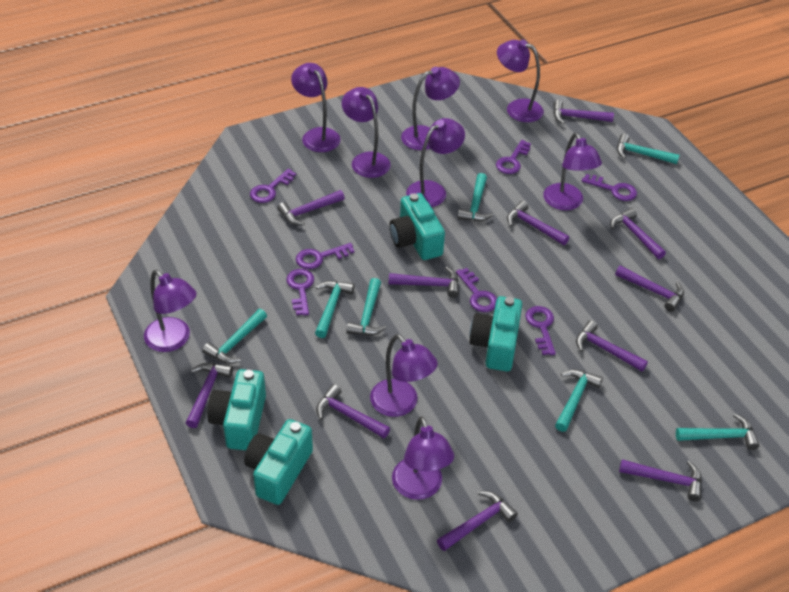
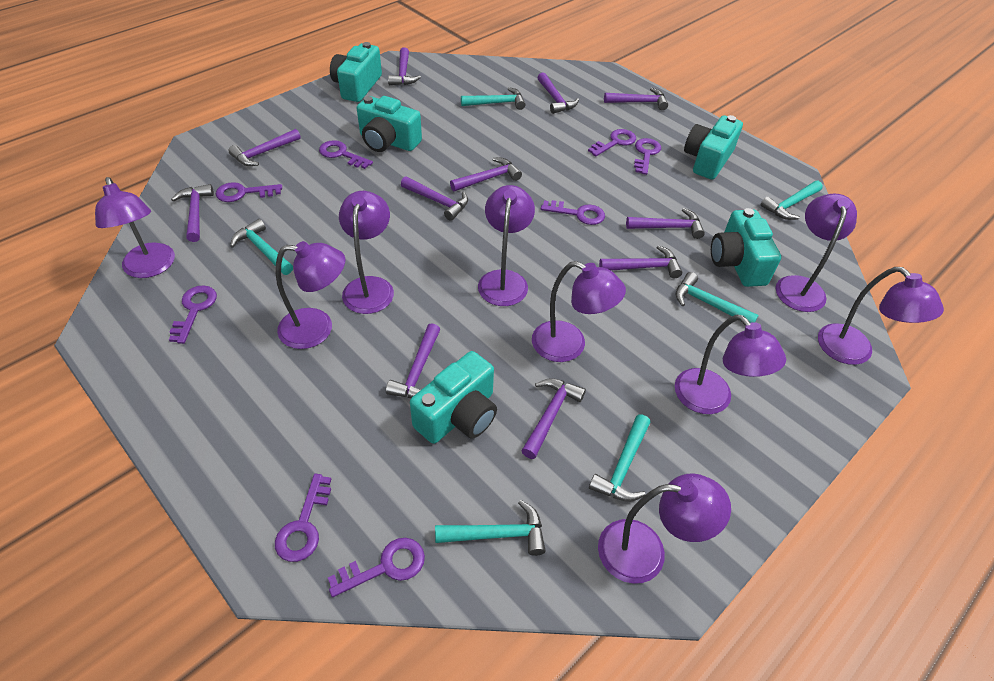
purple key: 7 -> 8
turquoise camera: 4 -> 5
turquoise hammer: 7 -> 6

